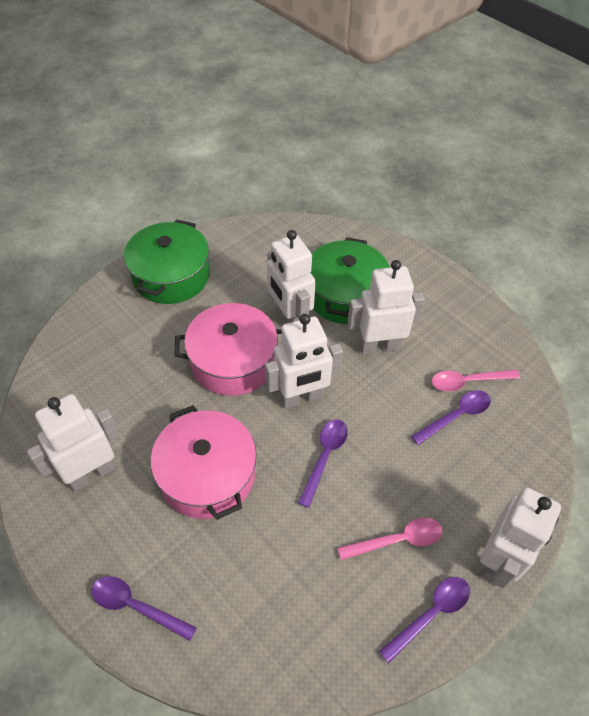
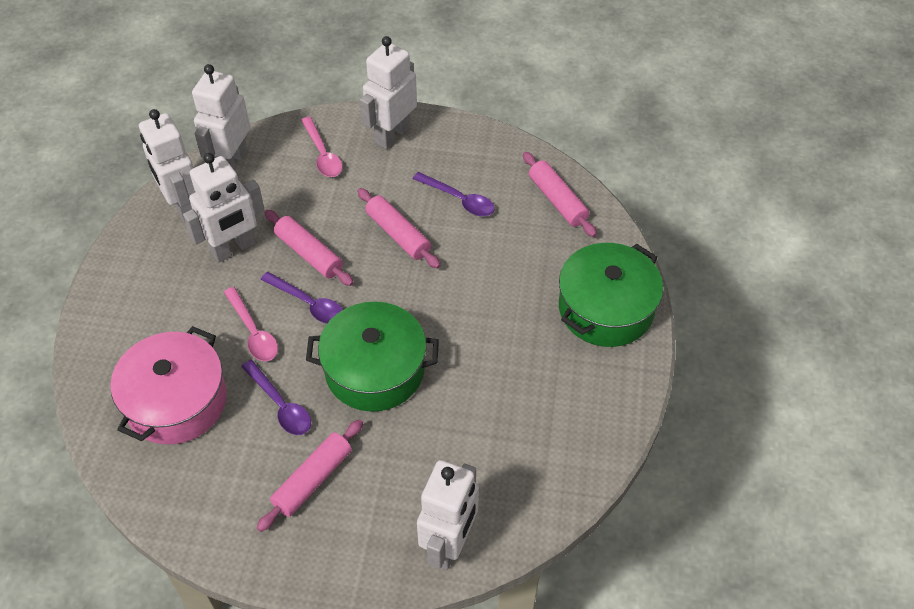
pink pot: 2 -> 1
pink rolling pin: 0 -> 4
purple spoon: 4 -> 3

